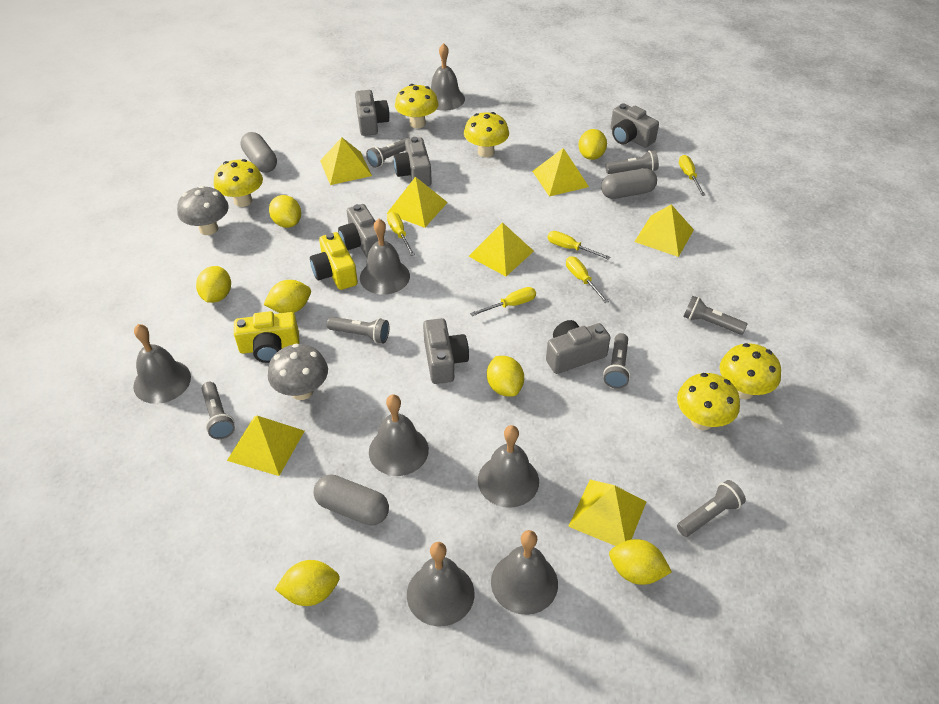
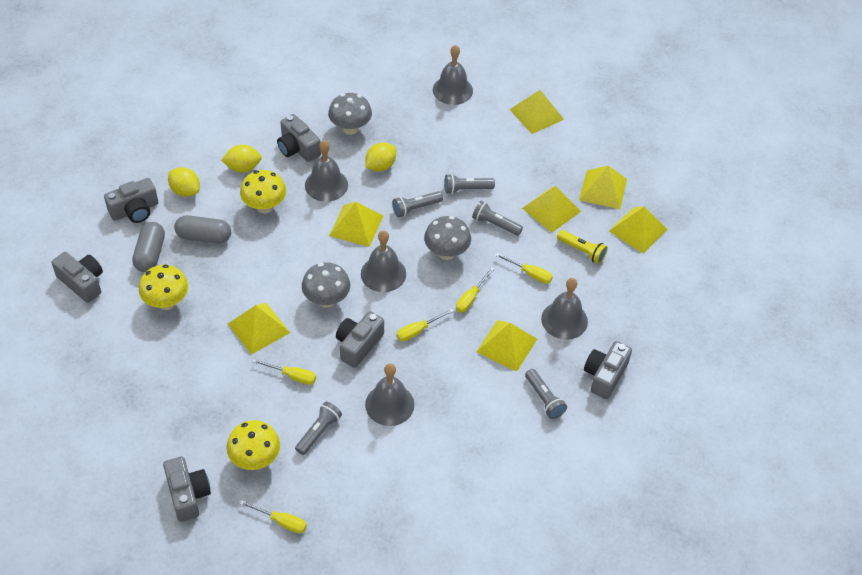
grey bell: 7 -> 5
grey capsule: 3 -> 2
grey flashlight: 7 -> 5
grey mushroom: 2 -> 3
yellow camera: 2 -> 0
yellow flashlight: 0 -> 1
yellow lemon: 7 -> 3
yellow mushroom: 5 -> 3

